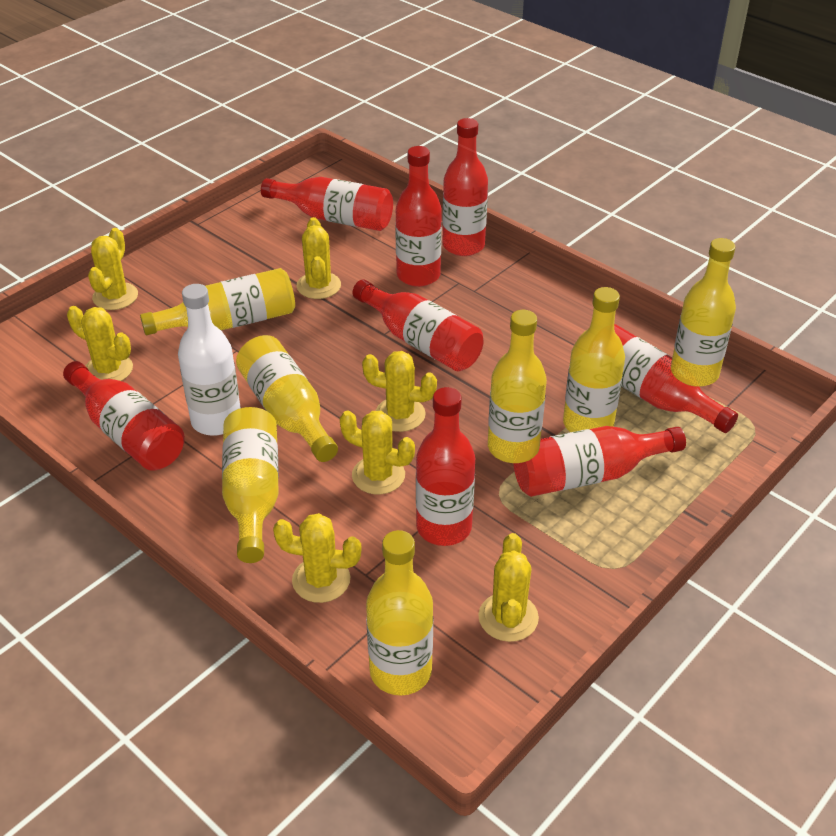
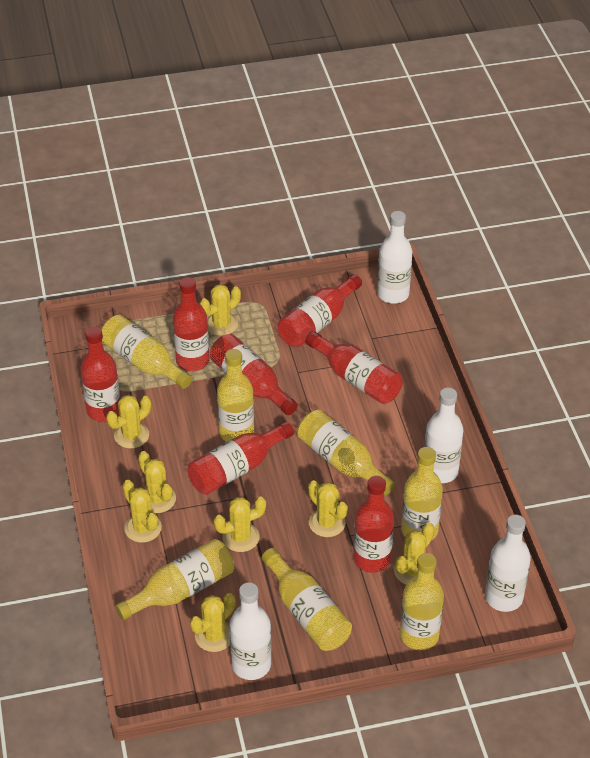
red bottle: 8 -> 7
white bottle: 1 -> 4
yellow cactus: 7 -> 8

